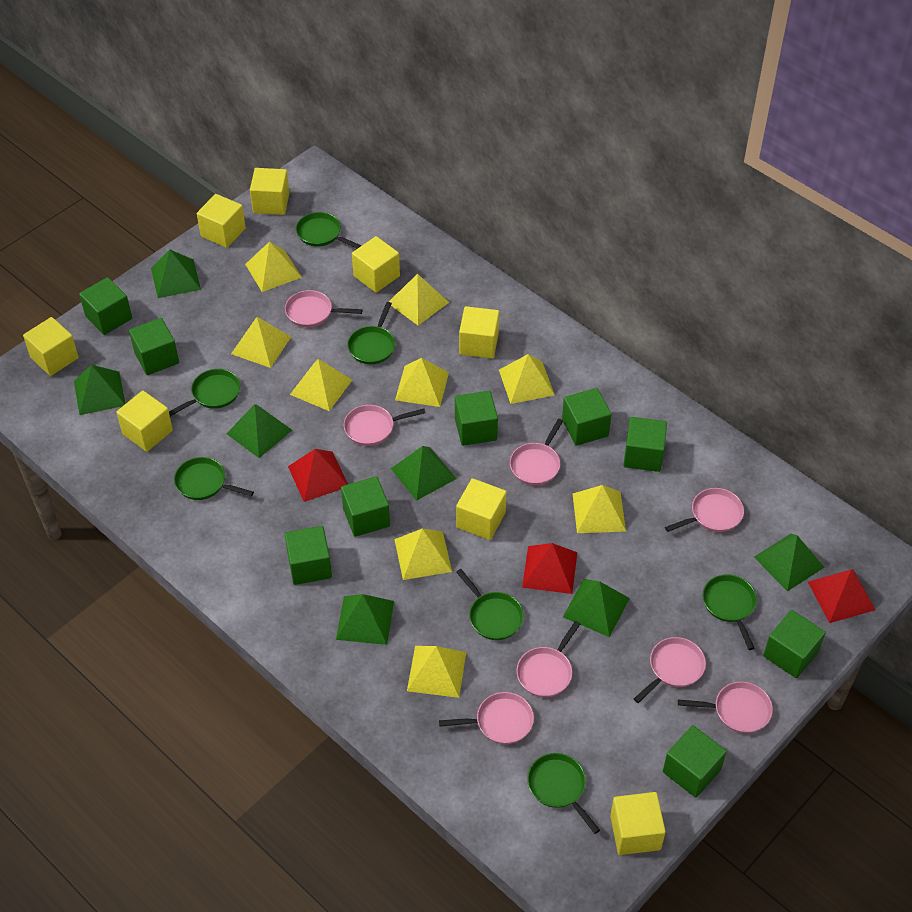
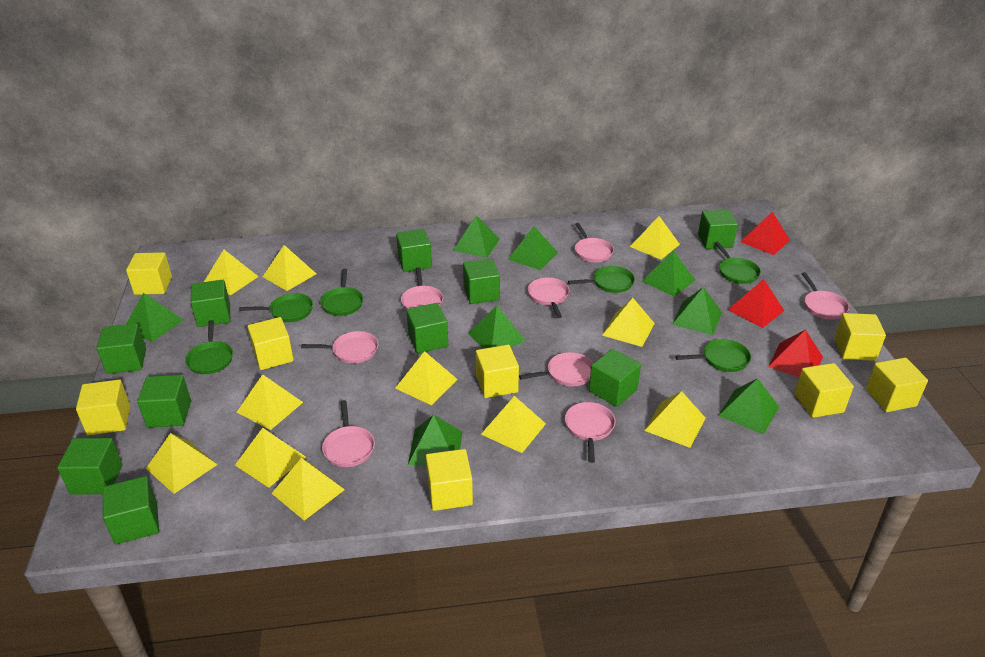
green cube: 9 -> 10
green pan: 7 -> 6
green pyramid: 7 -> 8
yellow pyramid: 9 -> 11

